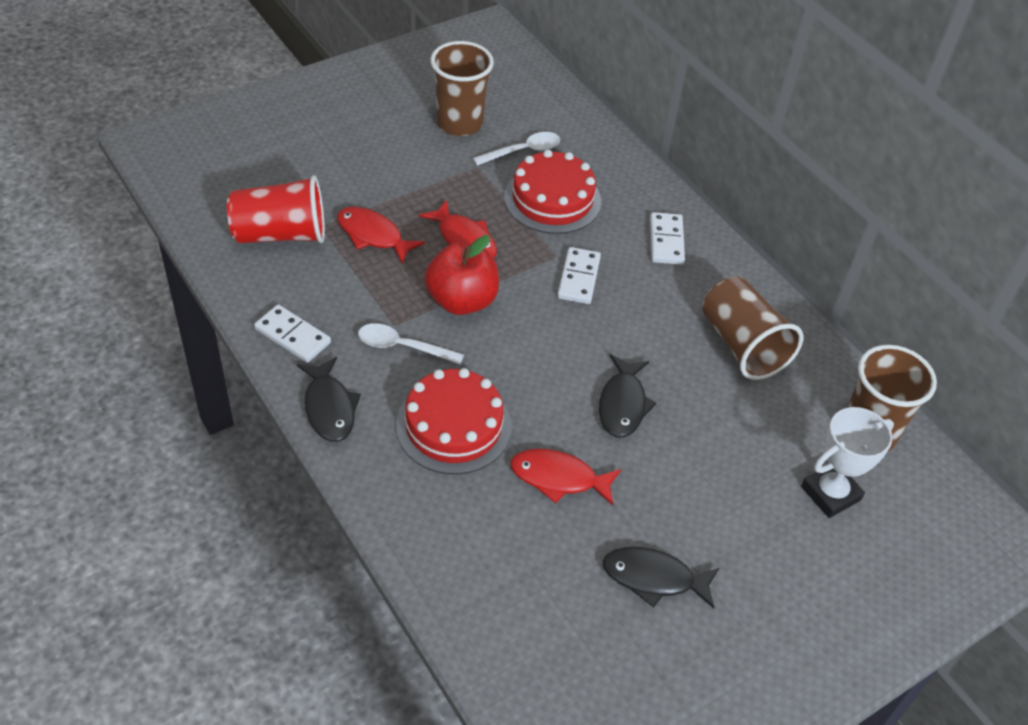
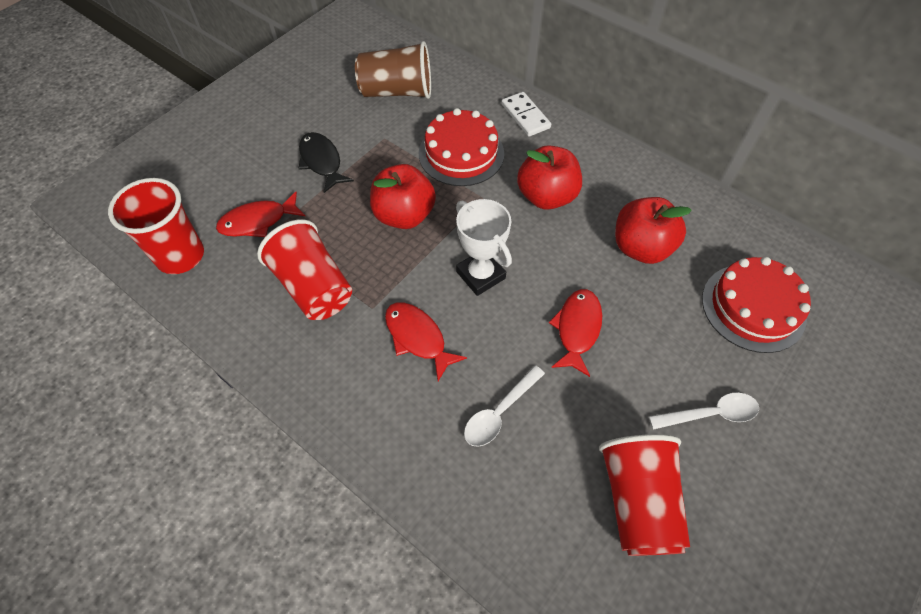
black fish: 3 -> 1
brown cup: 3 -> 1
red apple: 1 -> 3
red cup: 1 -> 3
white domino: 3 -> 1

